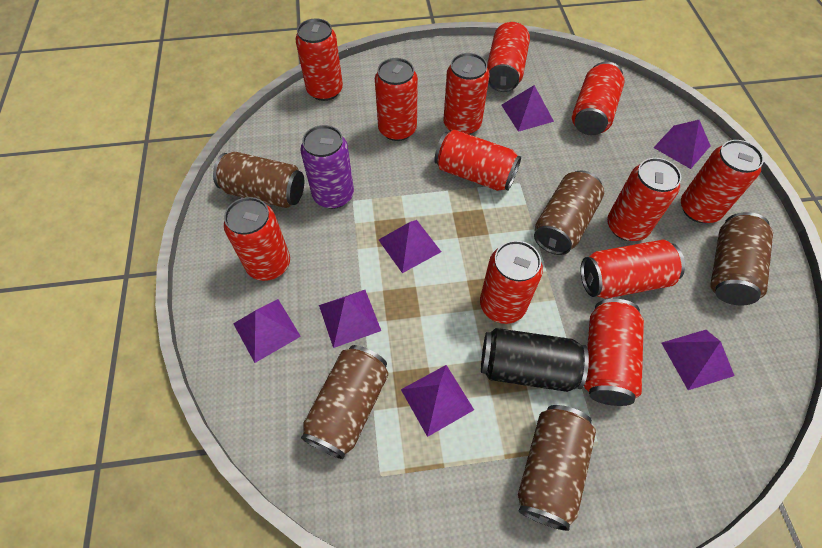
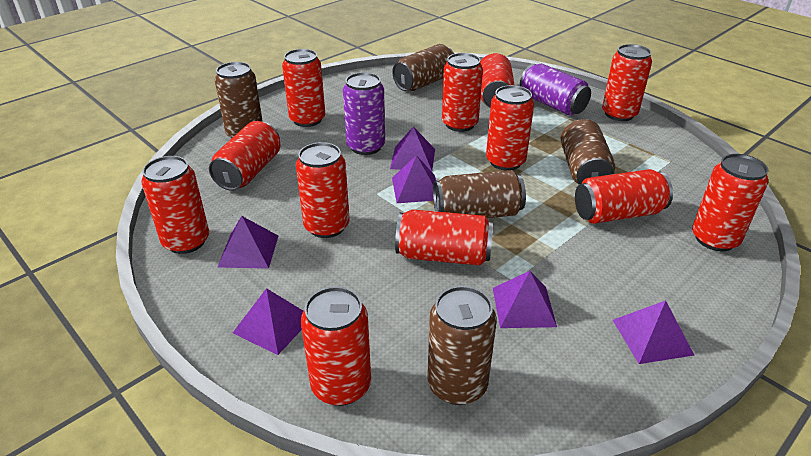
black can: 1 -> 0
purple can: 1 -> 2
purple pyramid: 7 -> 6

